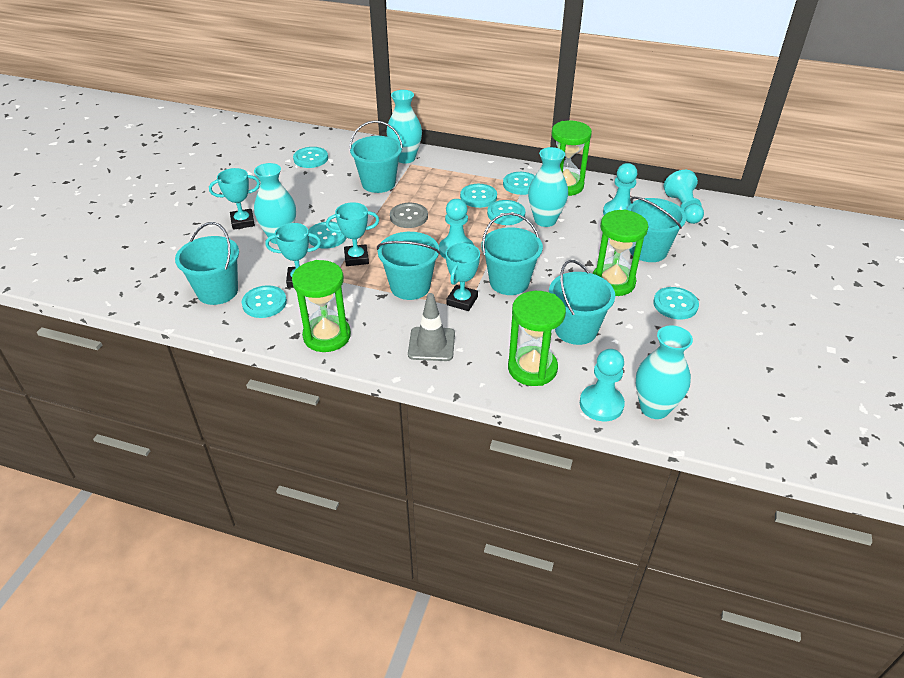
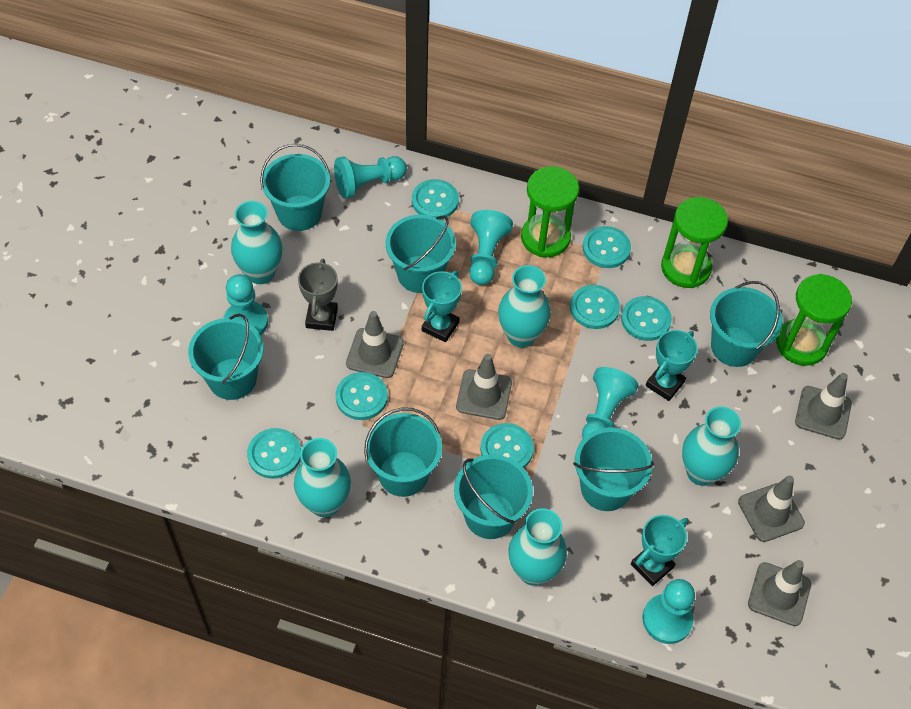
green hourglass: 4 -> 3
grey button: 1 -> 0
grey traffic cone: 1 -> 5
grey trophy: 0 -> 1
turquoise bucket: 6 -> 7
turquoise pawn: 4 -> 5
turquoise trophy: 4 -> 3
turquoise vase: 4 -> 5

